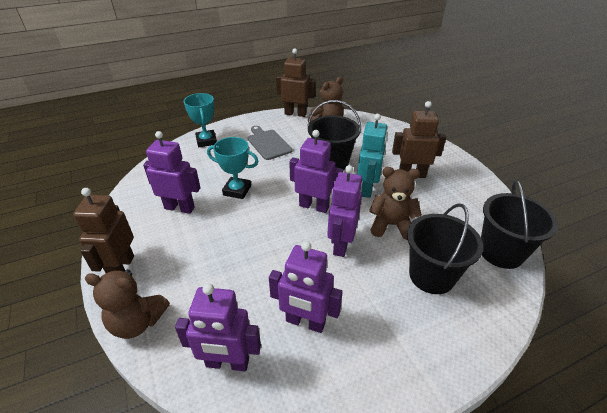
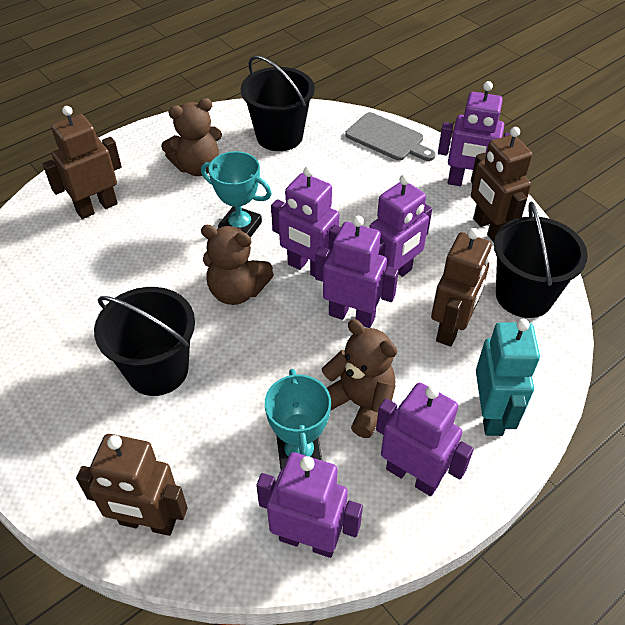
brown robot: 3 -> 4
purple robot: 5 -> 6

